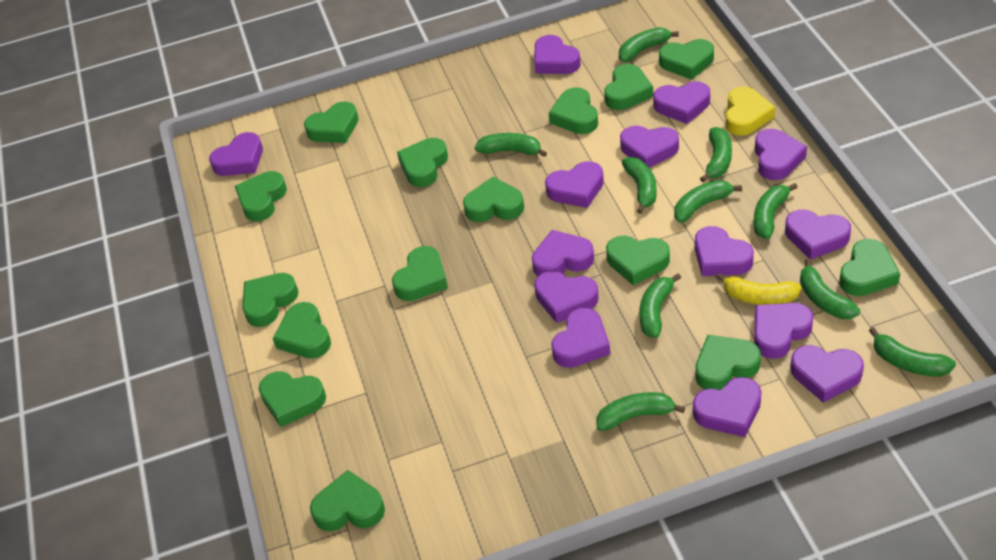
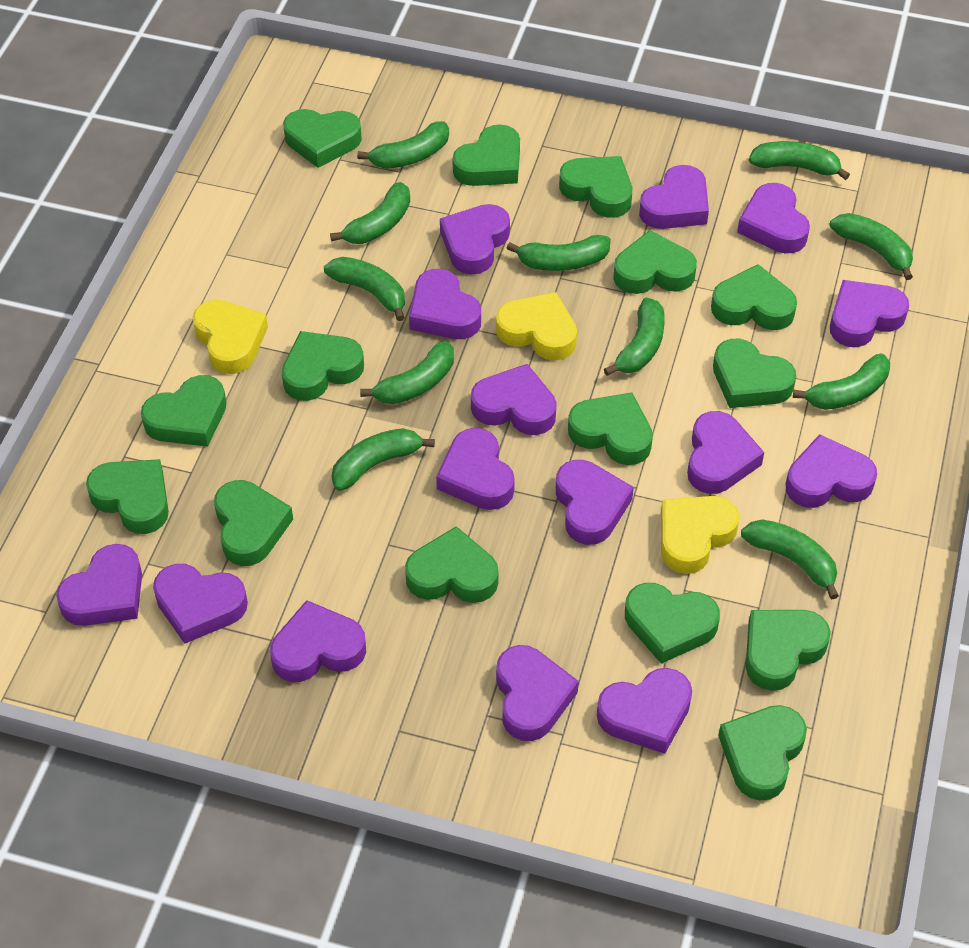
green banana: 10 -> 11
purple heart: 14 -> 15
yellow banana: 1 -> 0
yellow heart: 1 -> 3

